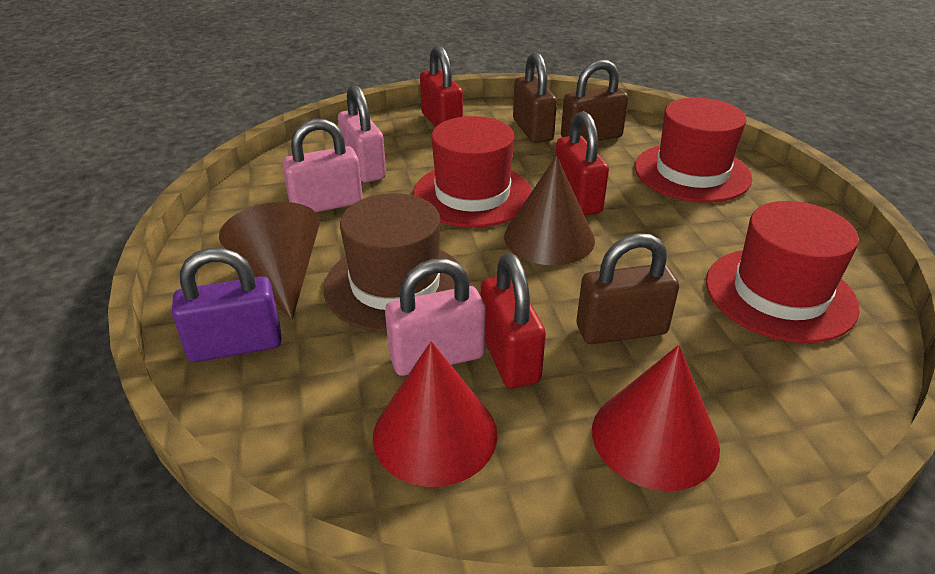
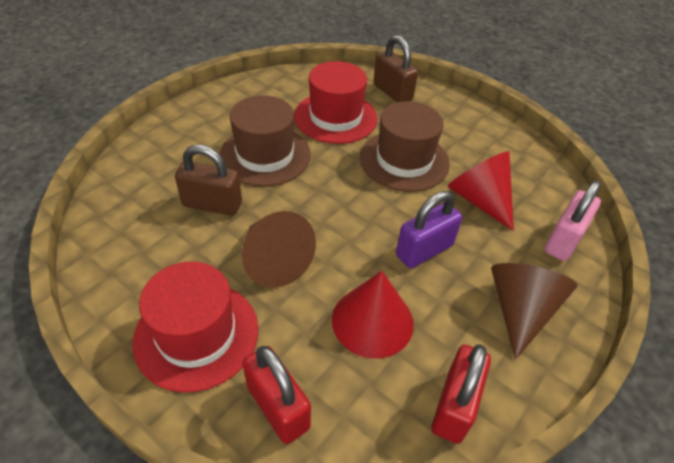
brown hat: 1 -> 2
brown padlock: 3 -> 2
pink padlock: 3 -> 1
red hat: 3 -> 2
red padlock: 3 -> 2

